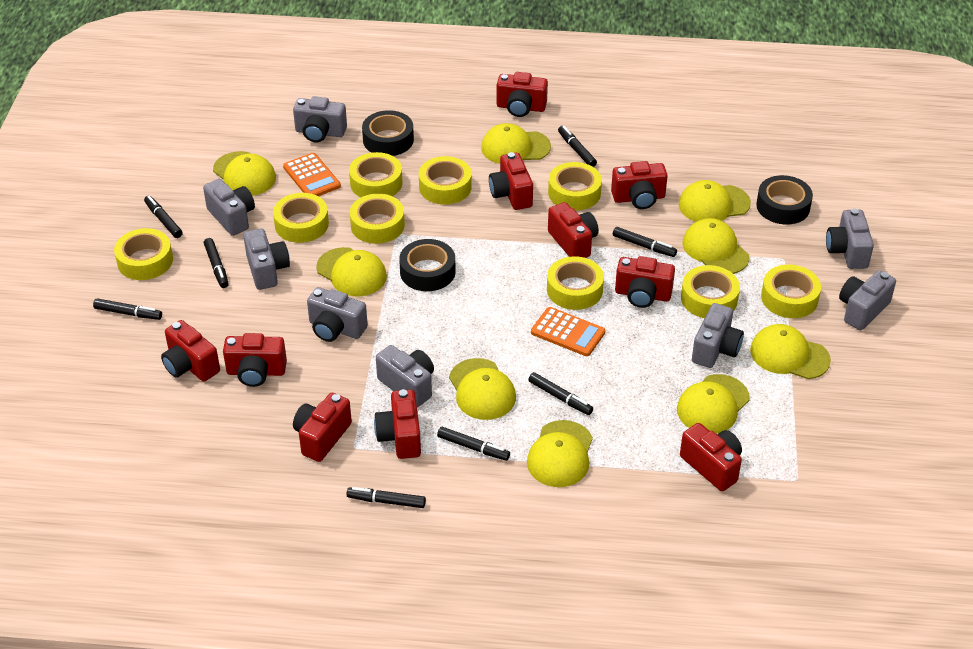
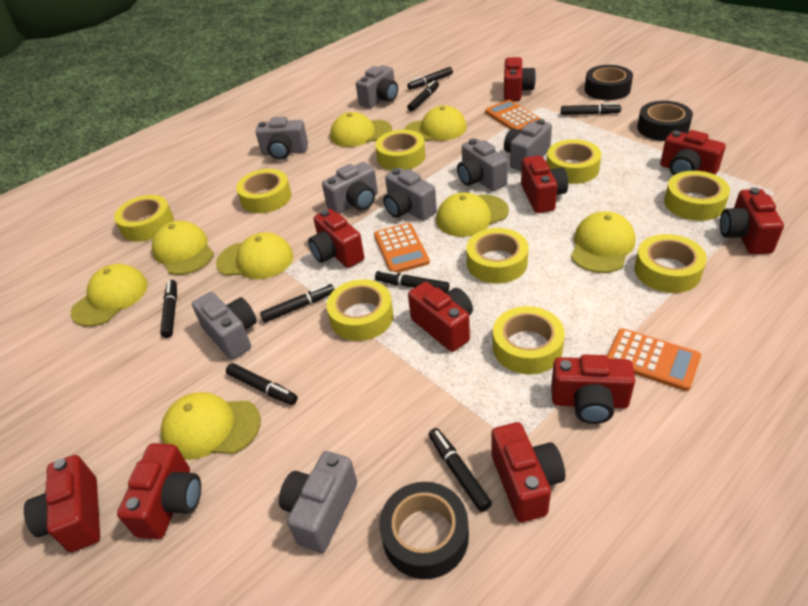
orange calculator: 2 -> 3
yellow cap: 9 -> 8

